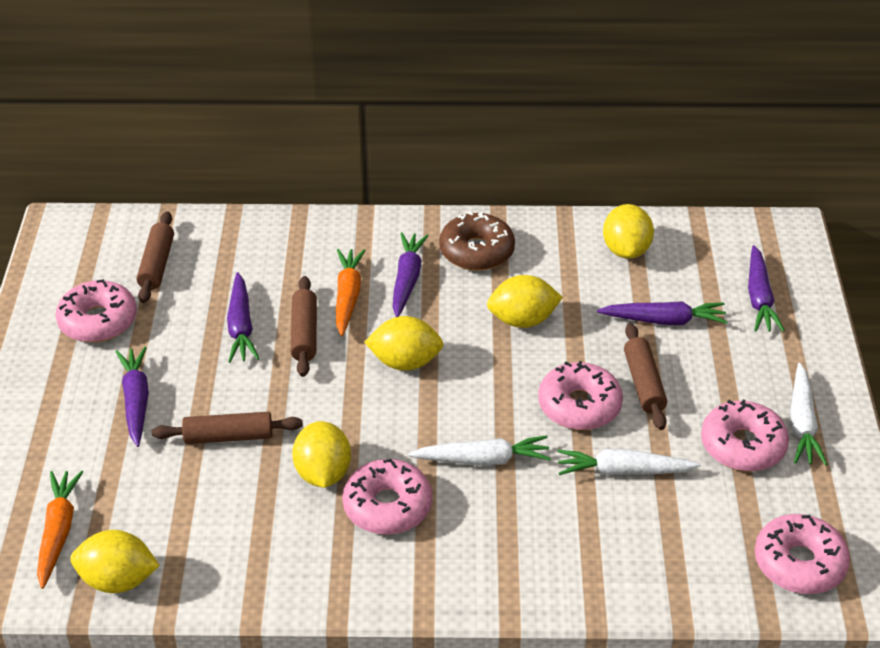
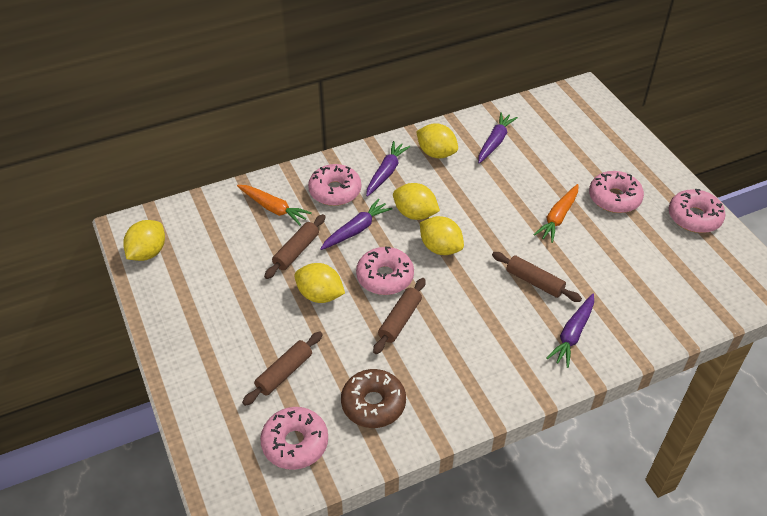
purple carrot: 5 -> 4
white carrot: 3 -> 0

